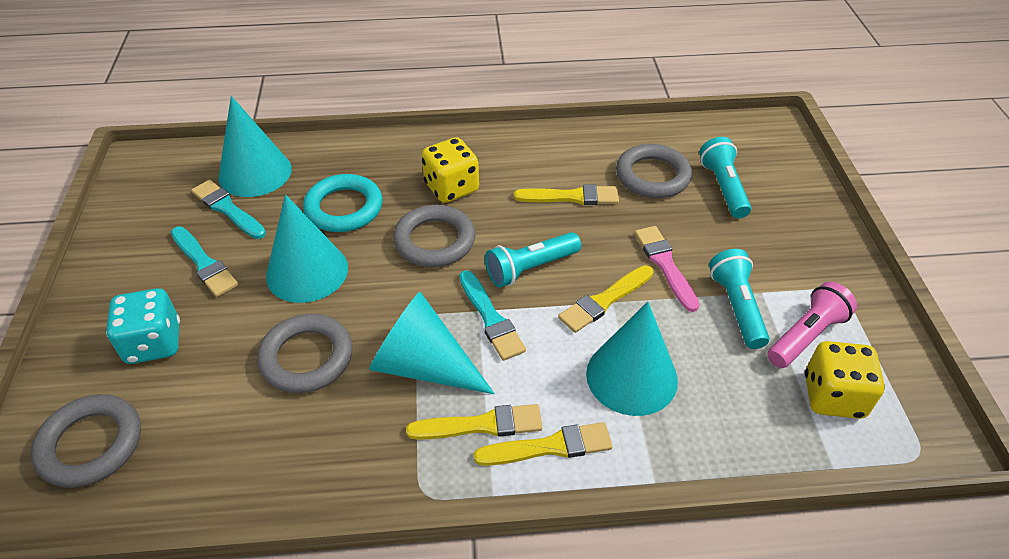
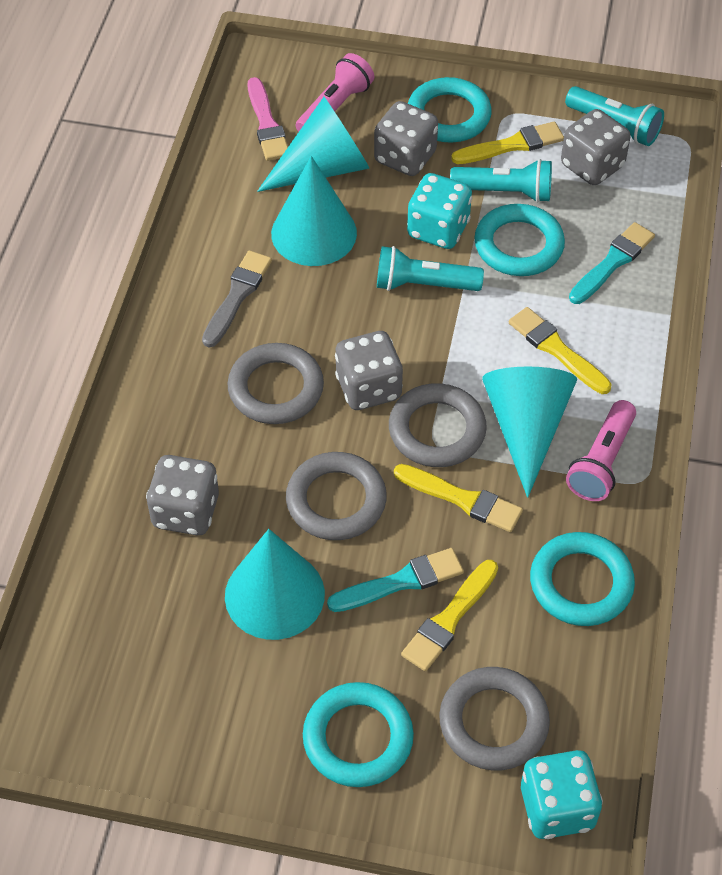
grey brush: 0 -> 1
grey dice: 0 -> 4
pink flashlight: 1 -> 2
turquoise brush: 3 -> 2
turquoise dice: 1 -> 2
turquoise ring: 1 -> 4
yellow dice: 2 -> 0

